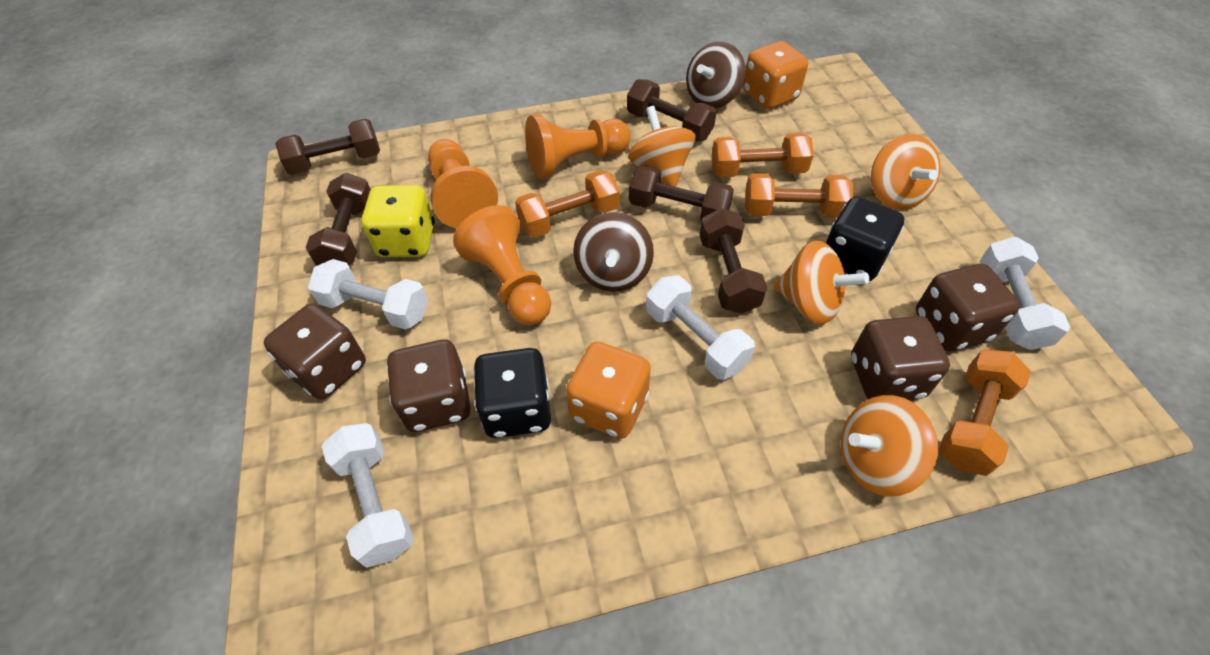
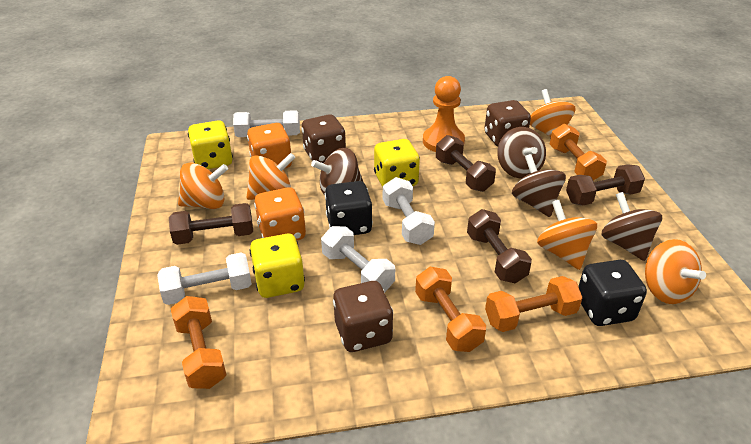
brown dice: 4 -> 3
brown dumbbell: 5 -> 4
brown spinning top: 2 -> 4
orange pawn: 3 -> 1
orange spinning top: 4 -> 5
yellow dice: 1 -> 3

